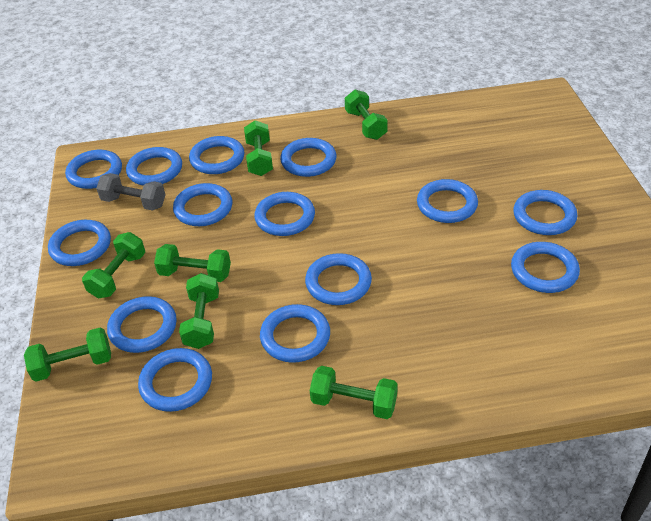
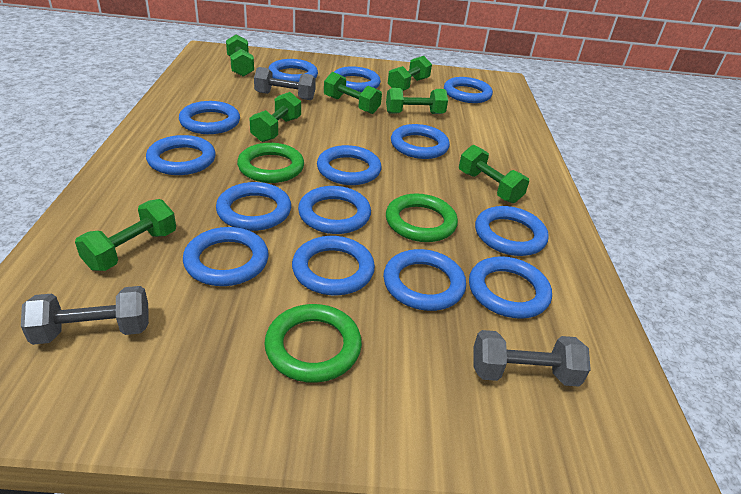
green ring: 0 -> 3
grey dumbbell: 1 -> 3

